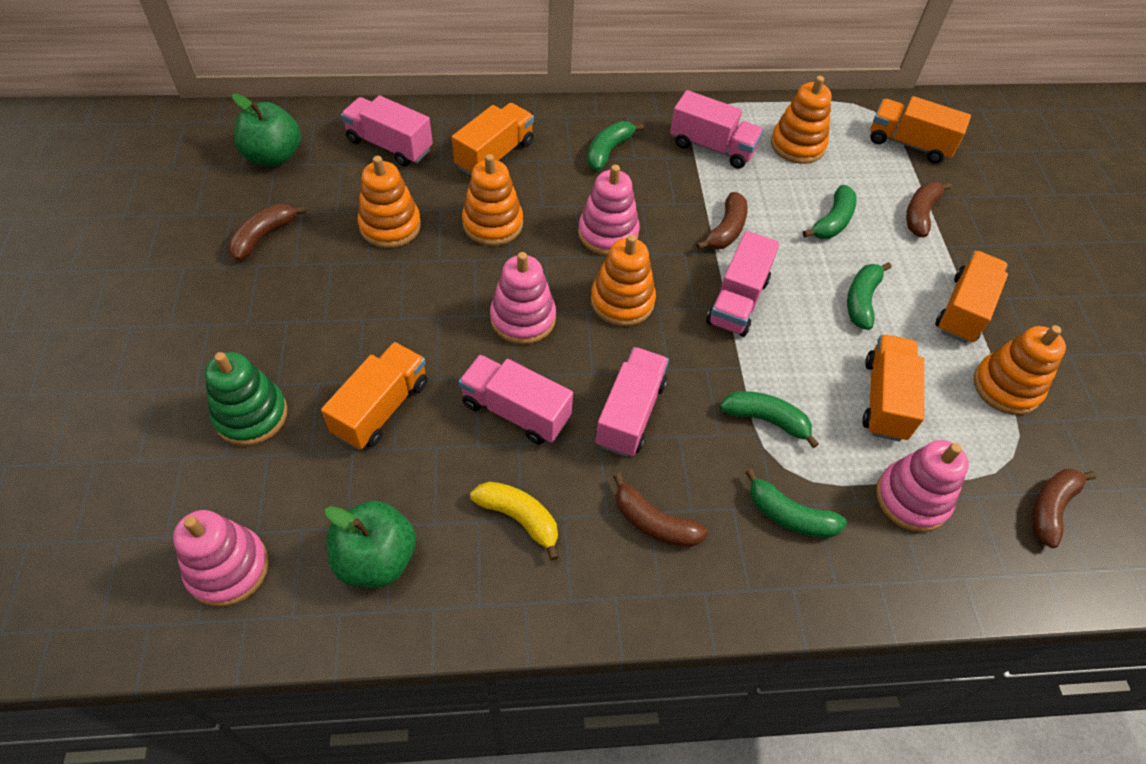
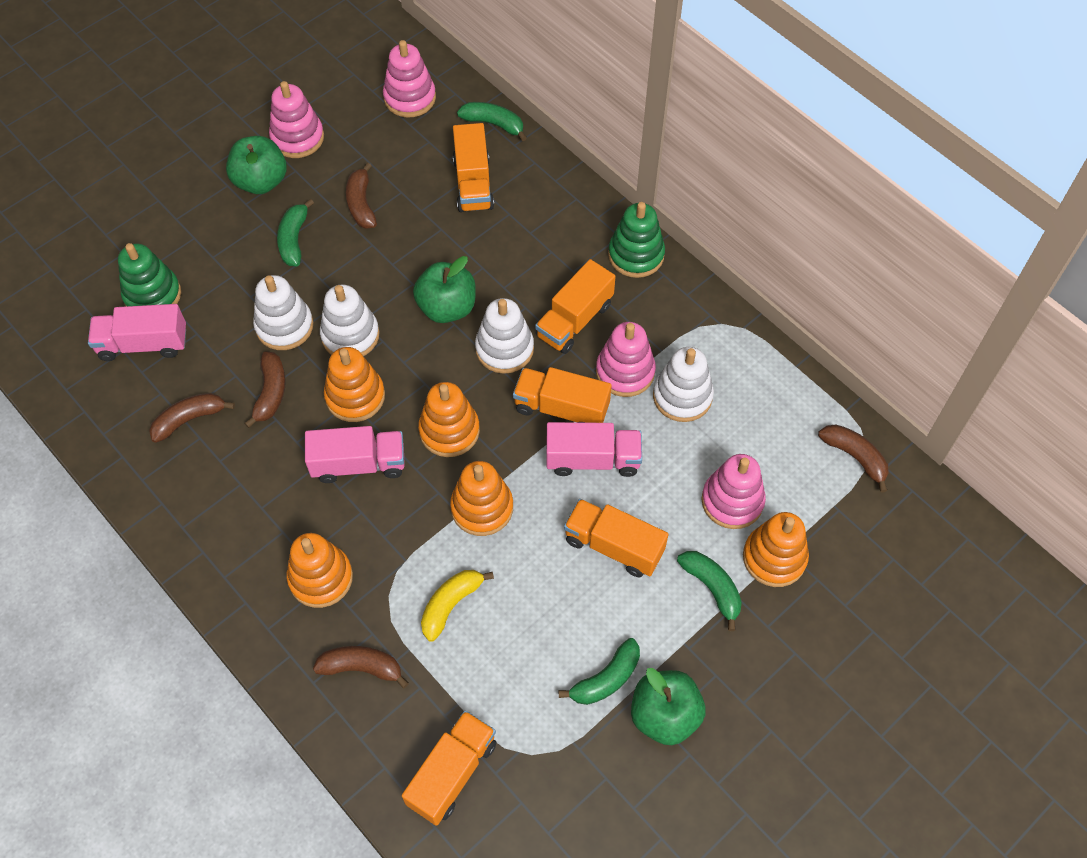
green apple: 2 -> 3
green banana: 5 -> 4
green stacking toy: 1 -> 2
pink truck: 5 -> 3
white stacking toy: 0 -> 4

